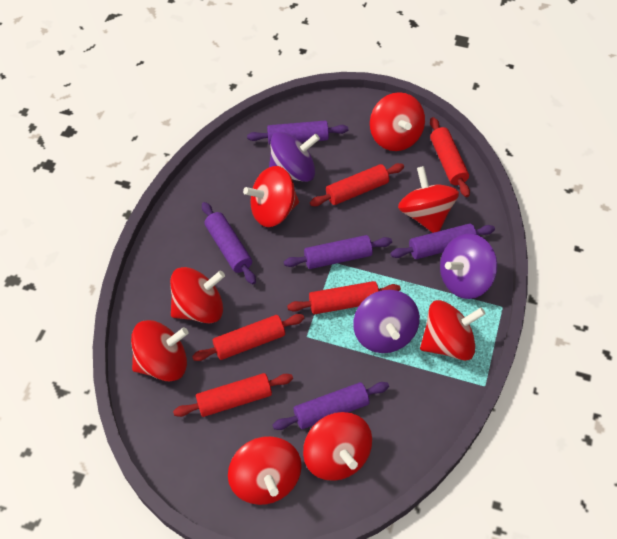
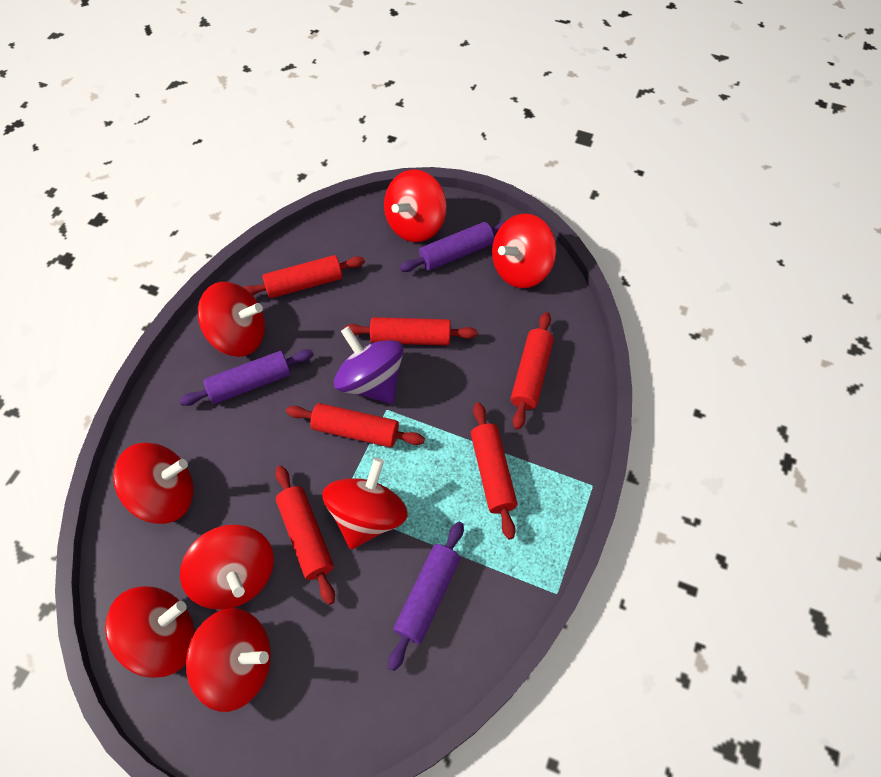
purple rolling pin: 5 -> 3
purple spinning top: 3 -> 1
red rolling pin: 5 -> 6

